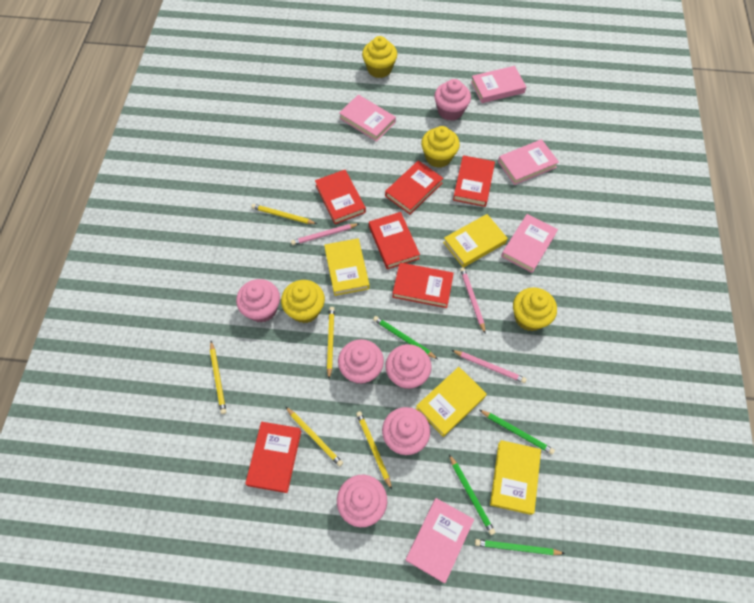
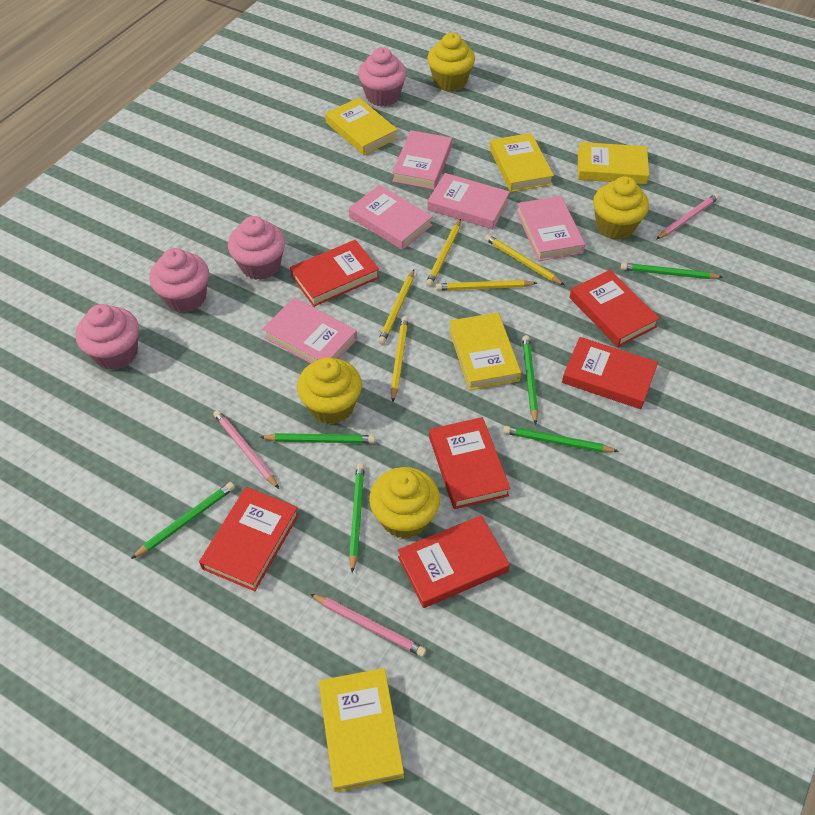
green pencil: 4 -> 6
pink cupcake: 6 -> 4
yellow book: 4 -> 5

